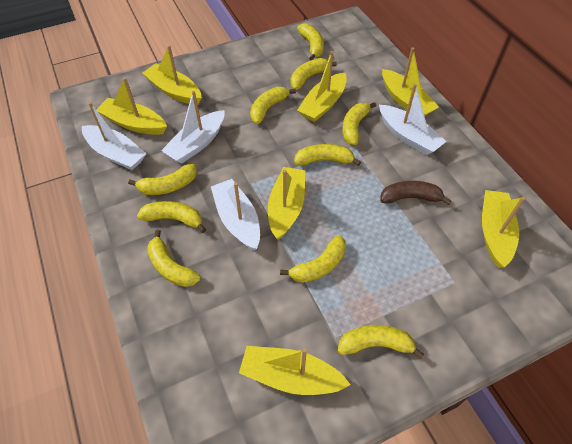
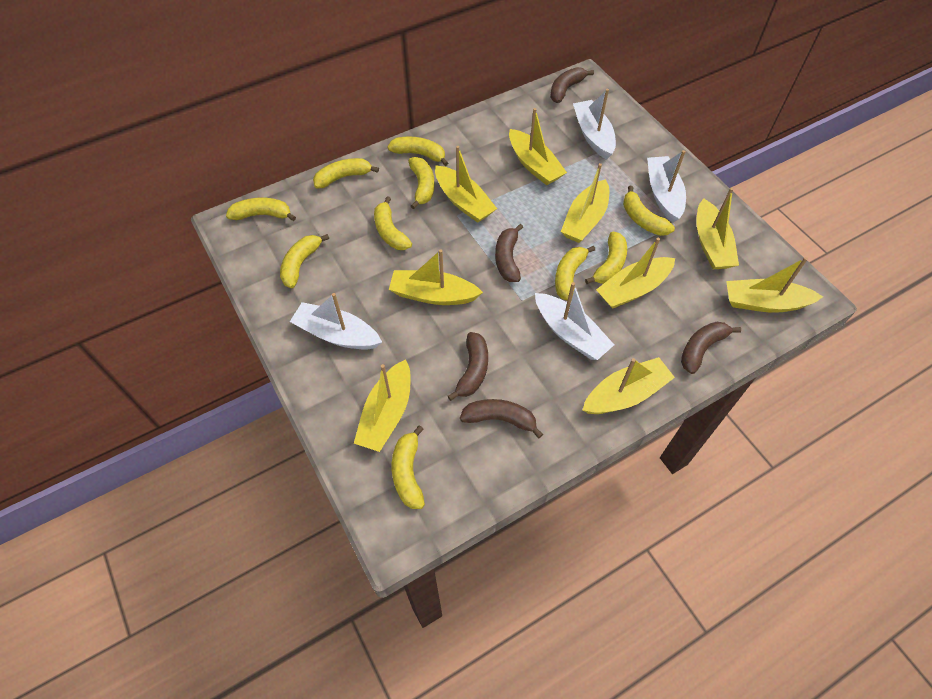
brown banana: 1 -> 5
yellow boat: 7 -> 9

